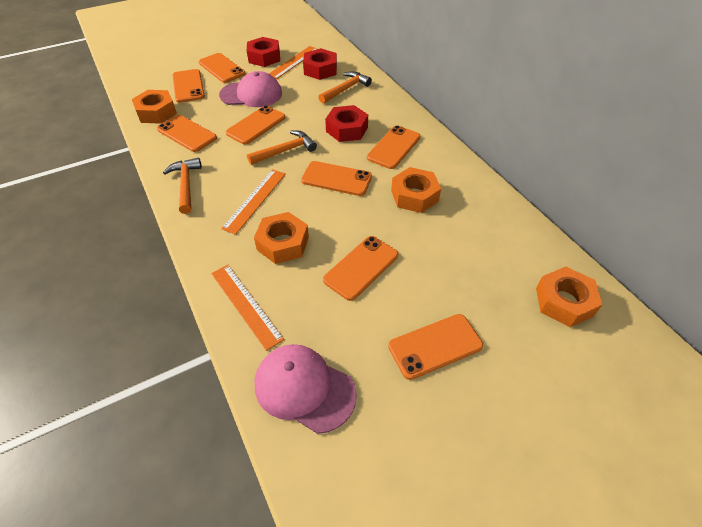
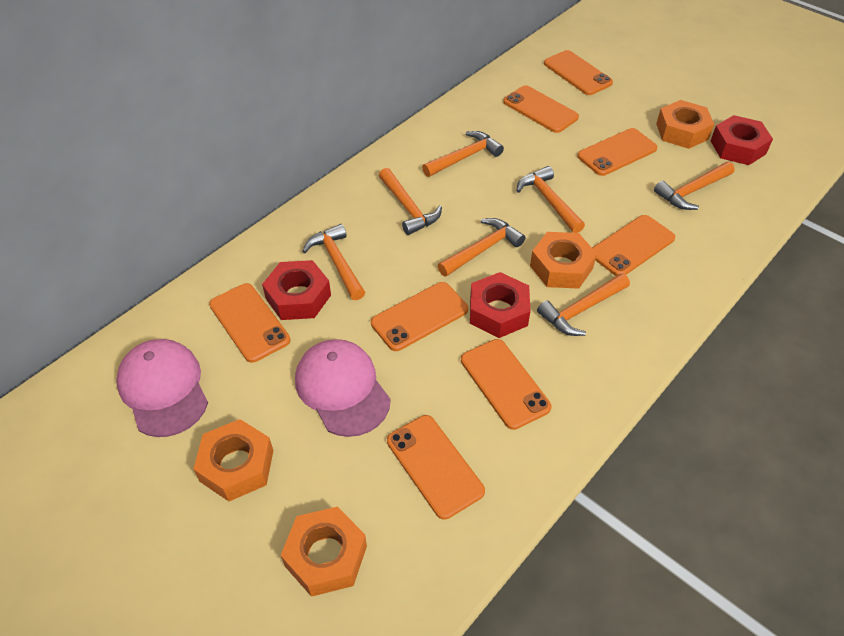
orange hammer: 3 -> 7
orange ruler: 3 -> 0

